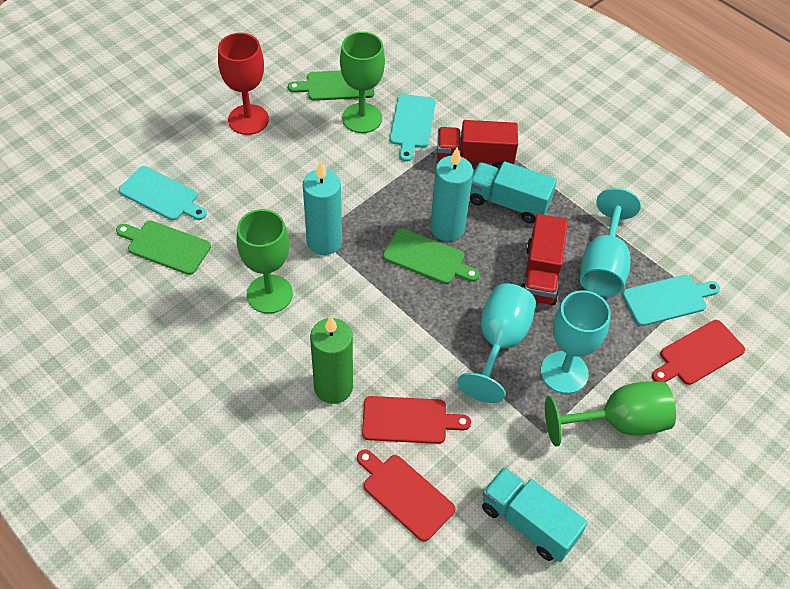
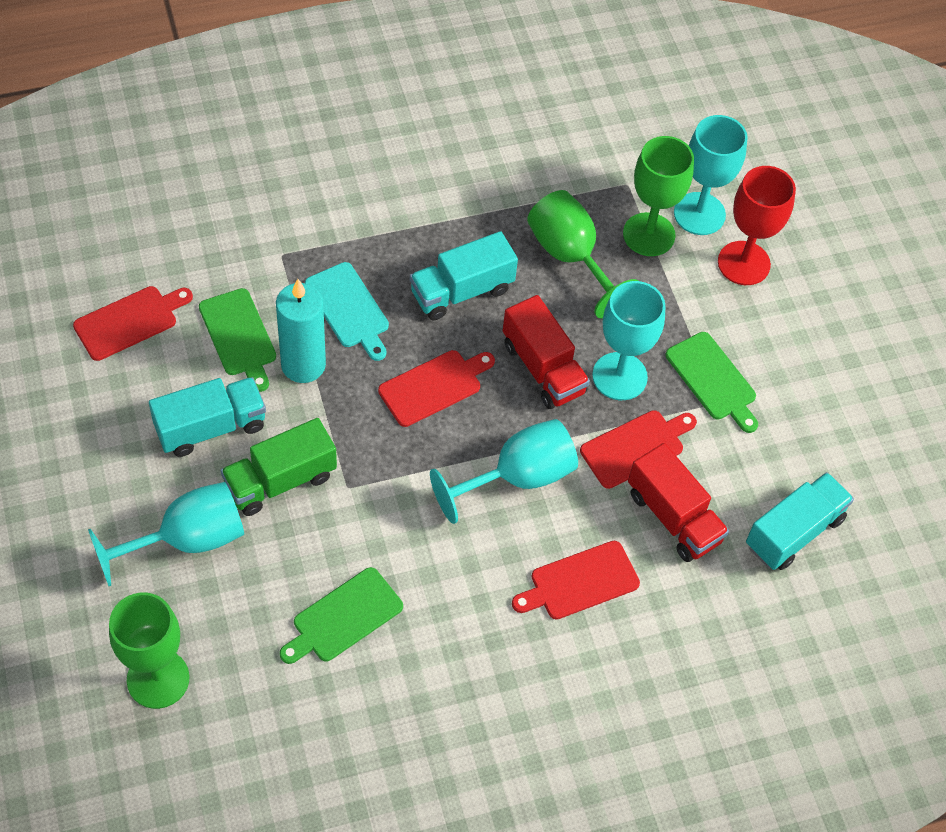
green candle: 1 -> 0
green truck: 0 -> 1
red cutting board: 3 -> 4
turquoise candle: 2 -> 1
turquoise cutting board: 3 -> 1
turquoise goblet: 3 -> 4
turquoise truck: 2 -> 3

